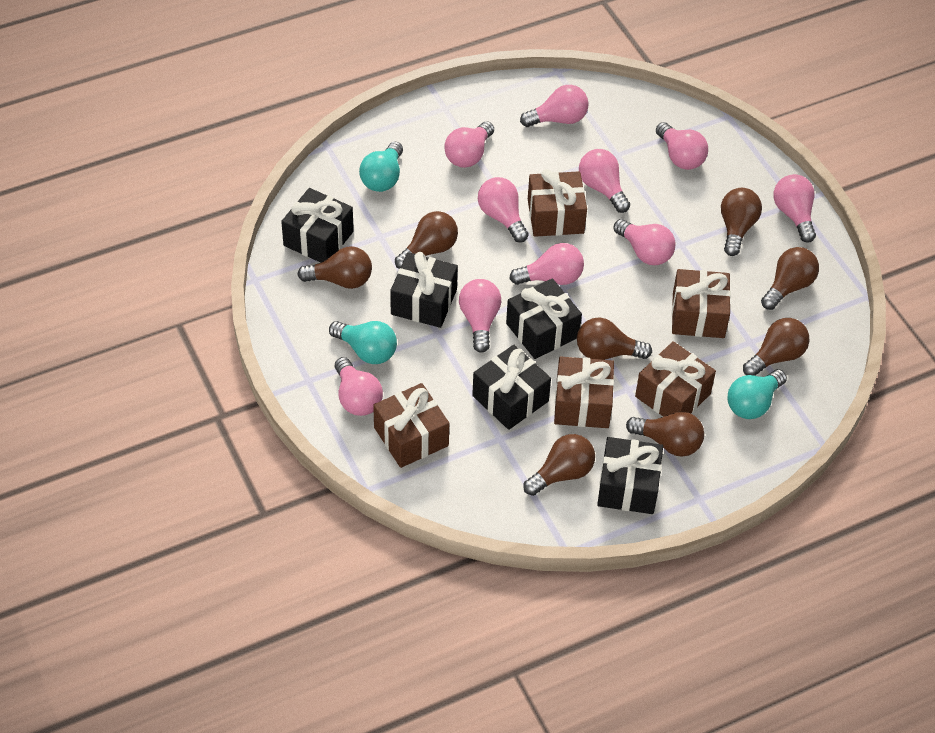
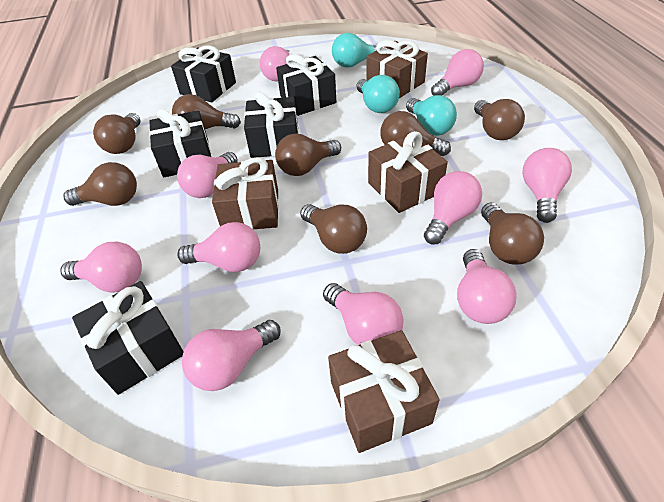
brown gift: 5 -> 4

